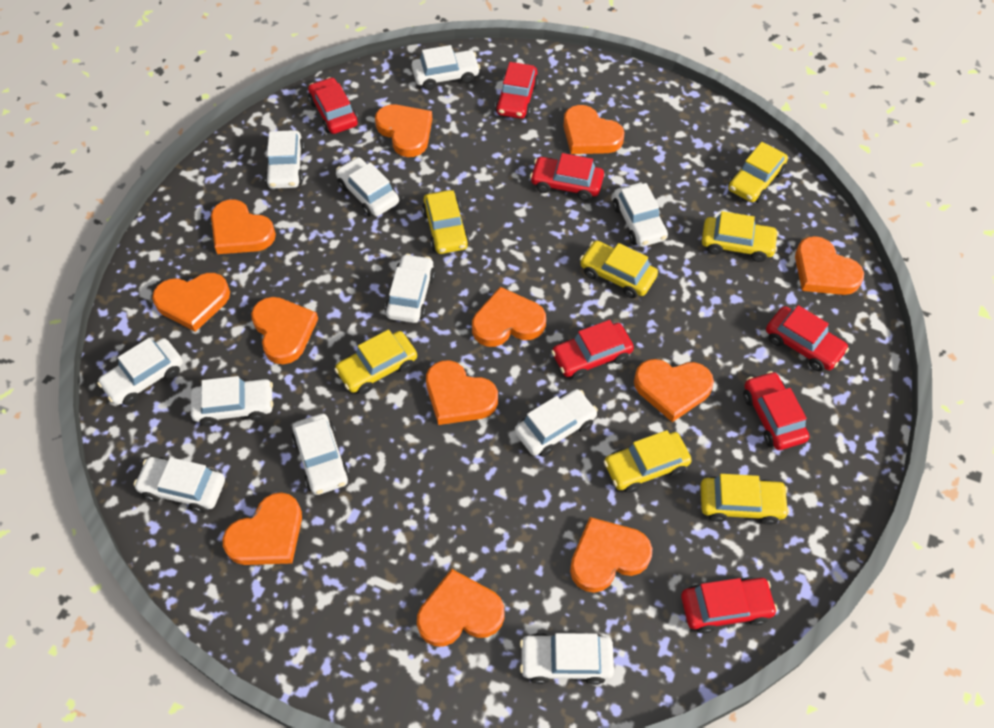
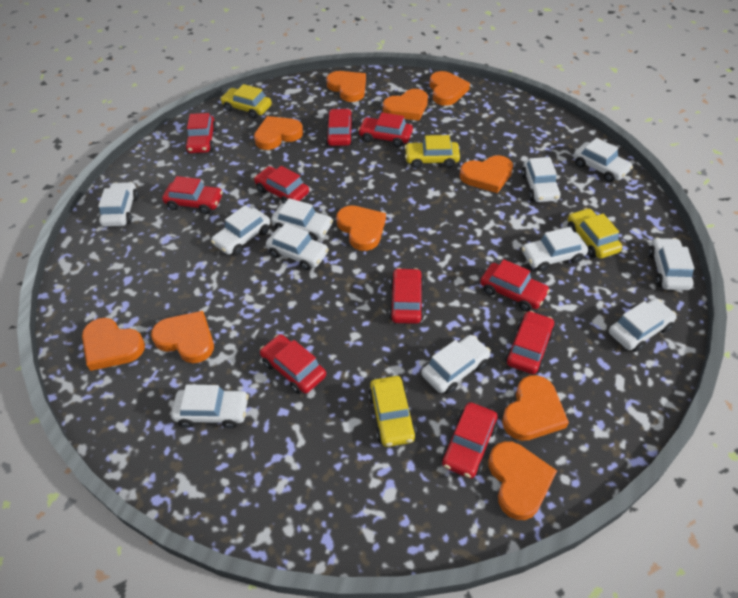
orange heart: 12 -> 10
red car: 7 -> 10
yellow car: 7 -> 4

